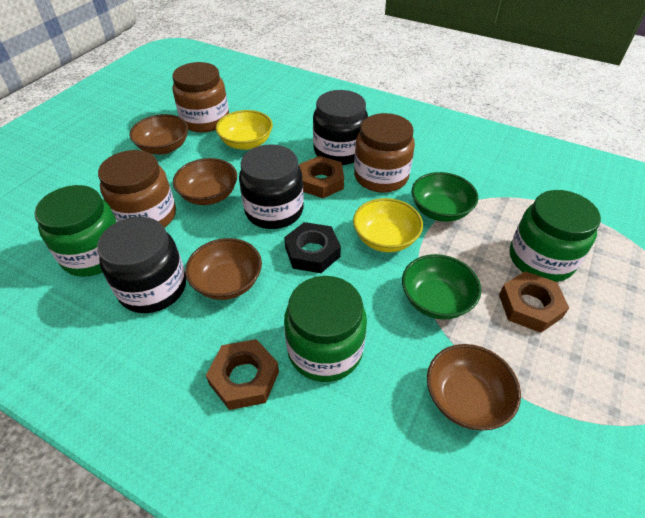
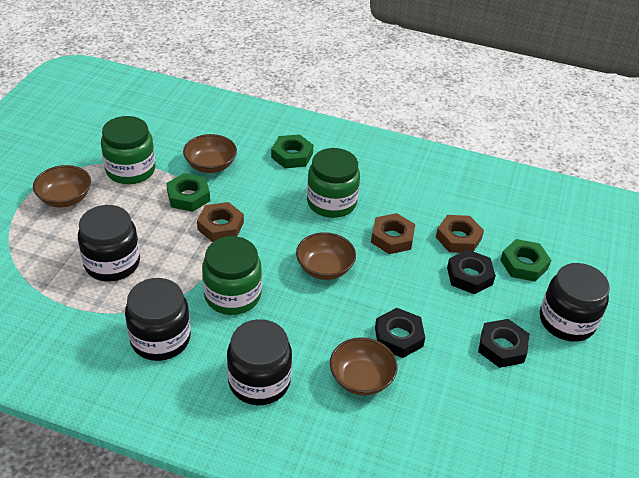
black jar: 3 -> 4
black nut: 1 -> 3
brown jar: 3 -> 0
green bowl: 2 -> 0
green nut: 0 -> 3
yellow bowl: 2 -> 0

